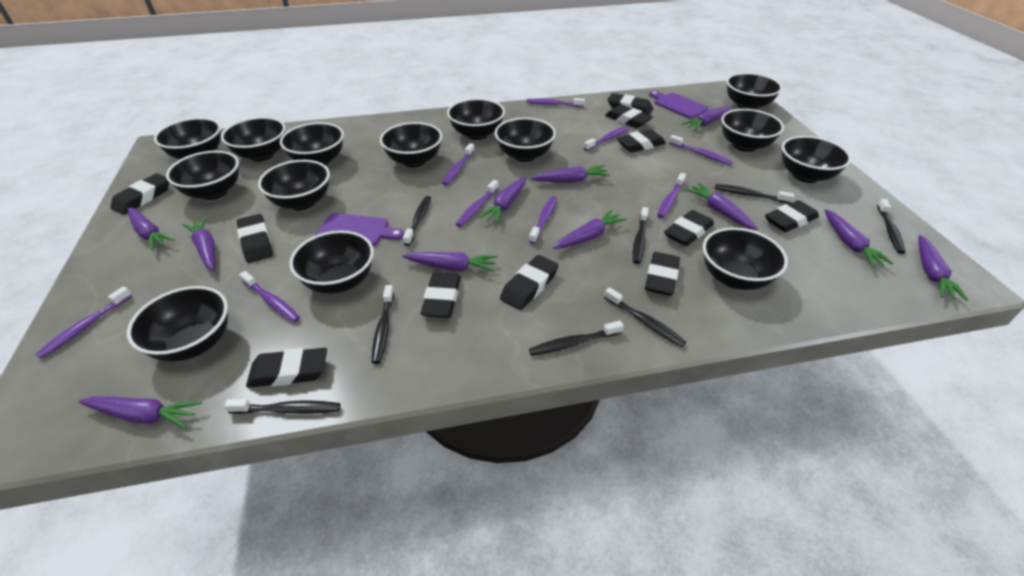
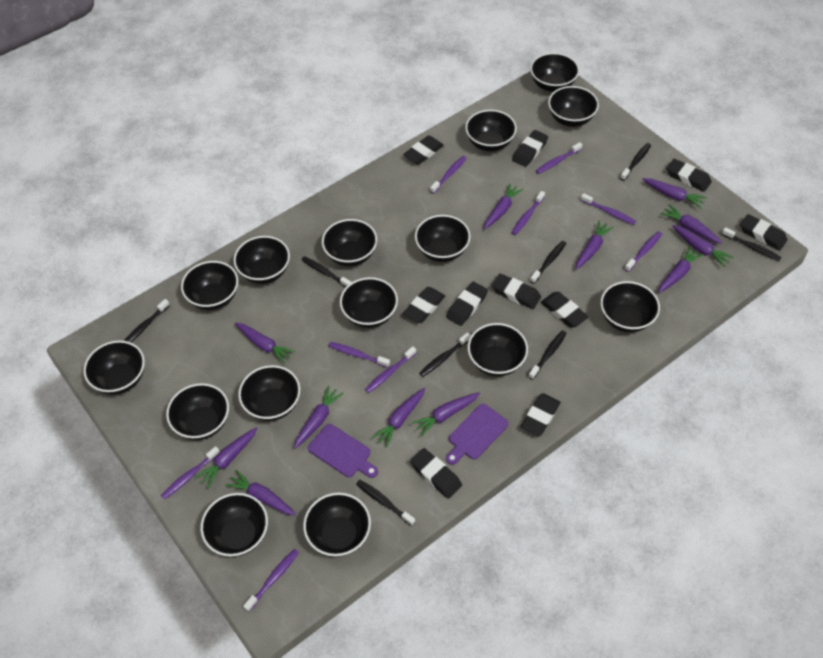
black bowl: 14 -> 15
black eraser: 11 -> 10
purple carrot: 11 -> 12

